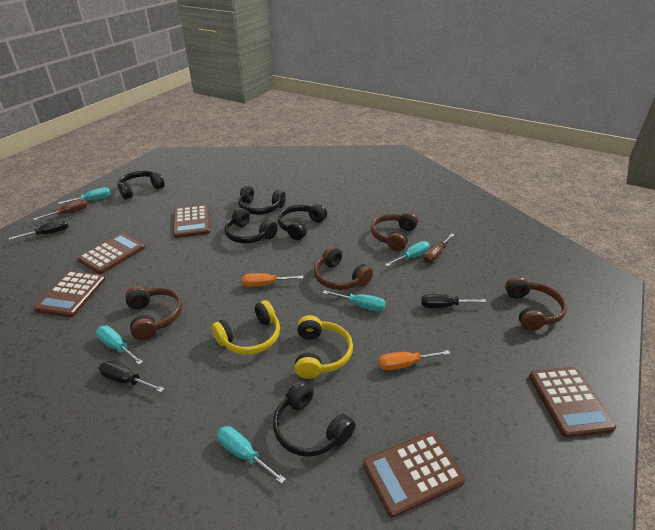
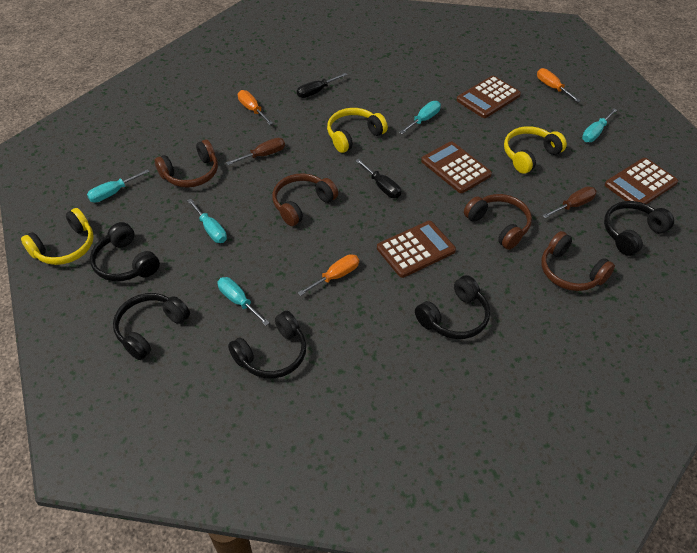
black screwdriver: 3 -> 2
brown calculator: 5 -> 4
orange screwdriver: 2 -> 3
yellow headphones: 2 -> 3

